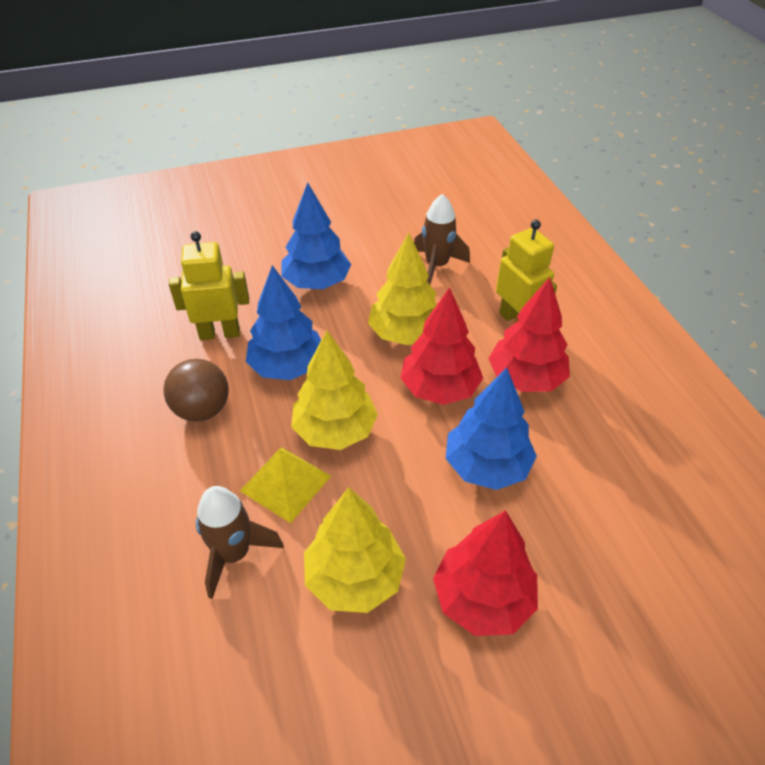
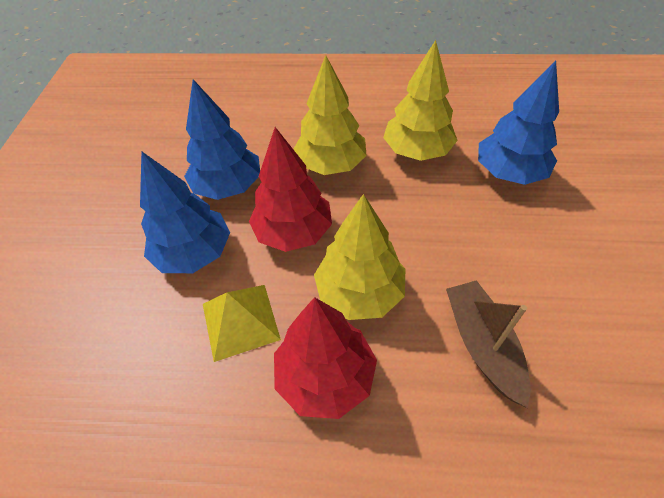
brown ball: 1 -> 0
brown boat: 0 -> 1
brown rocket: 2 -> 0
red tree: 3 -> 2
yellow robot: 2 -> 0

